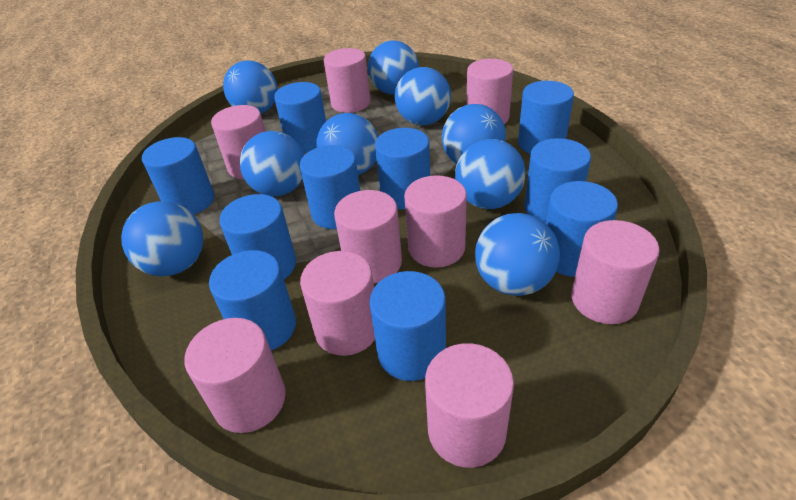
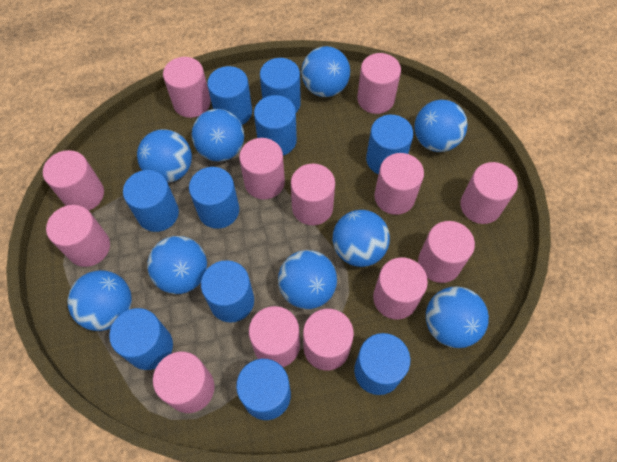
pink cylinder: 9 -> 13

